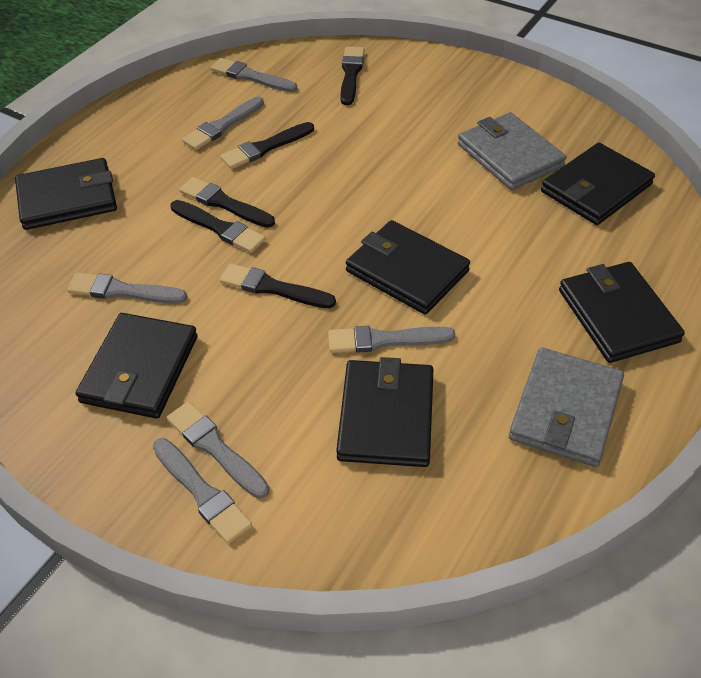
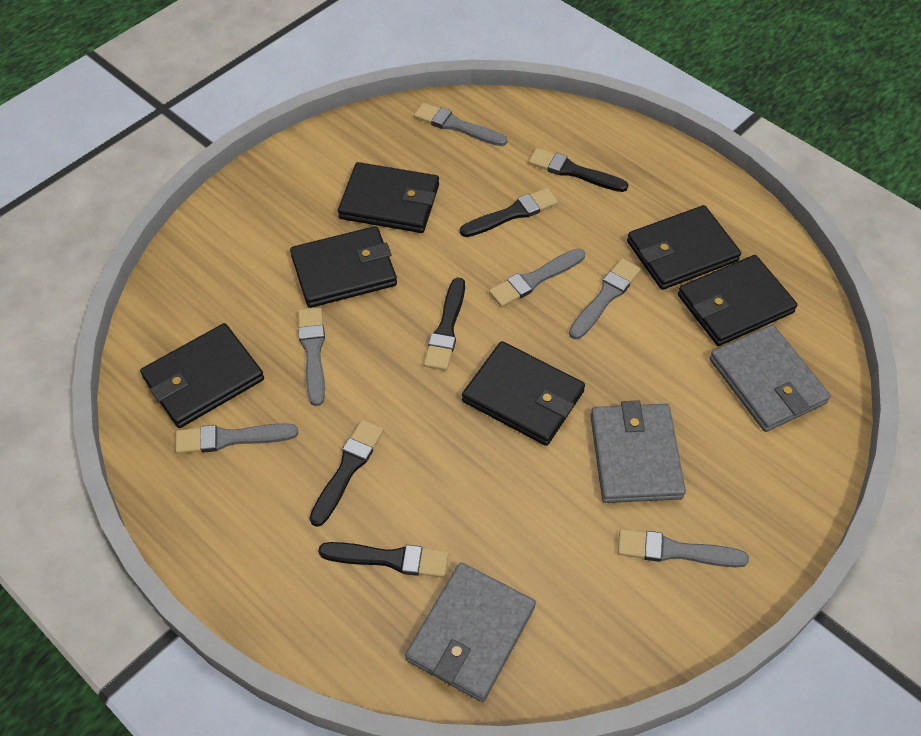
grey wallet: 2 -> 3

